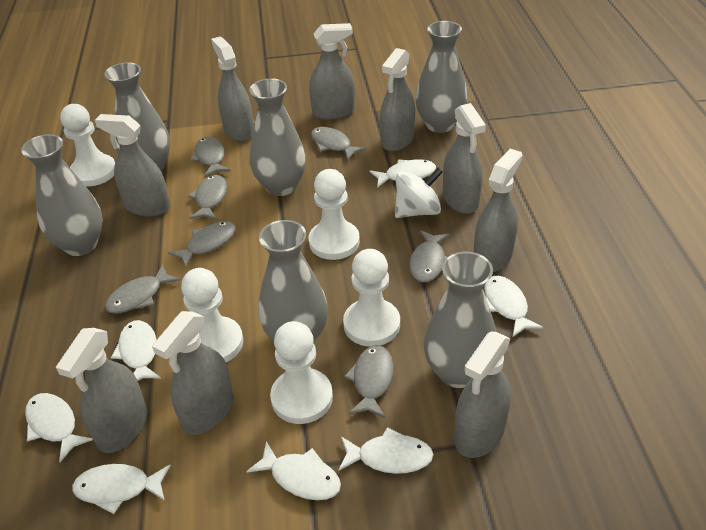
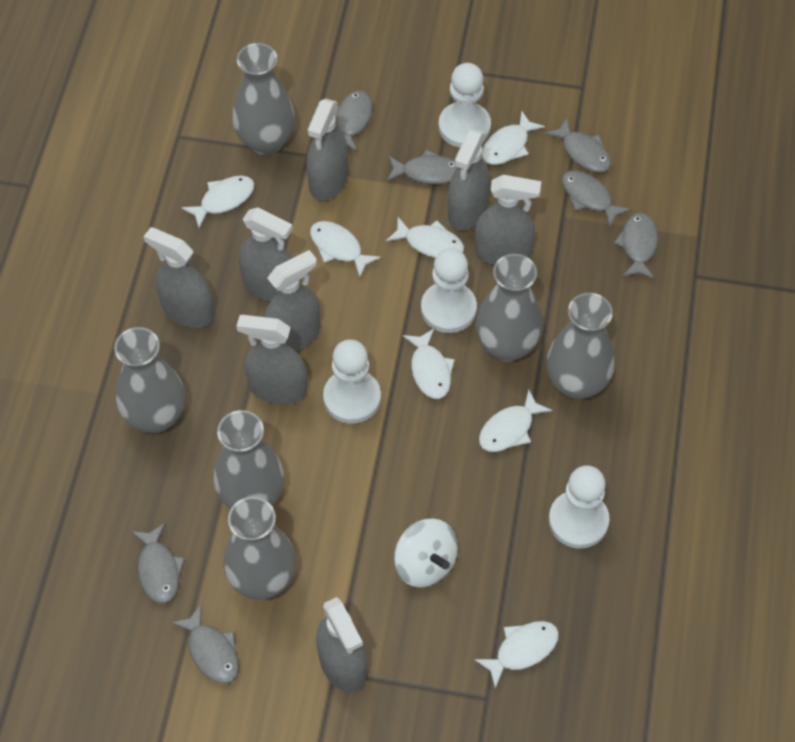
grey spray bottle: 9 -> 8
white pawn: 5 -> 4

